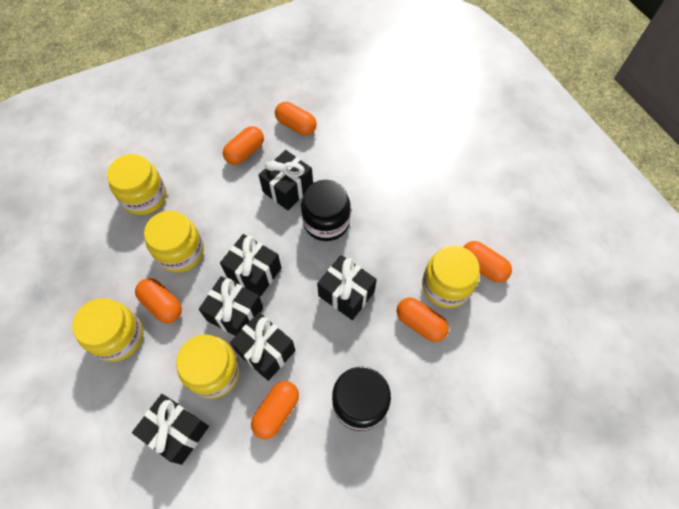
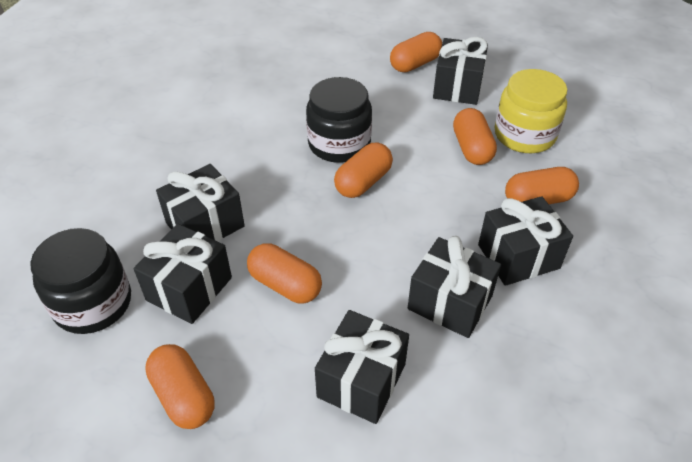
yellow jar: 5 -> 1

